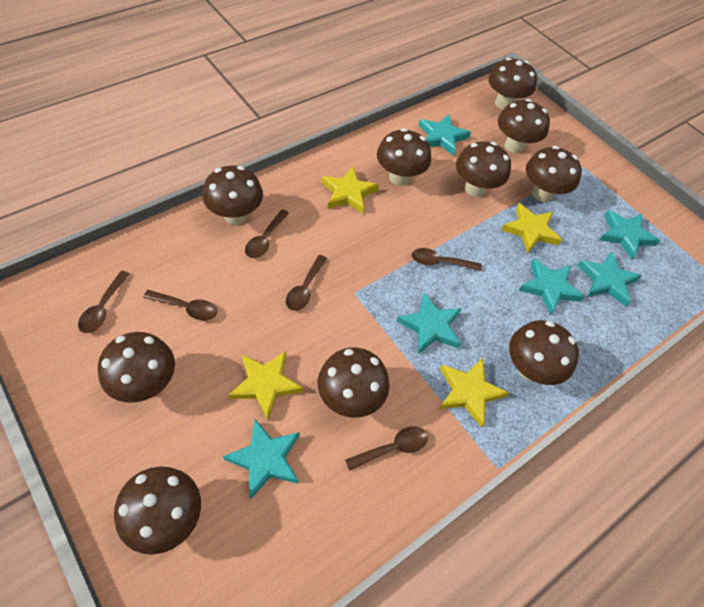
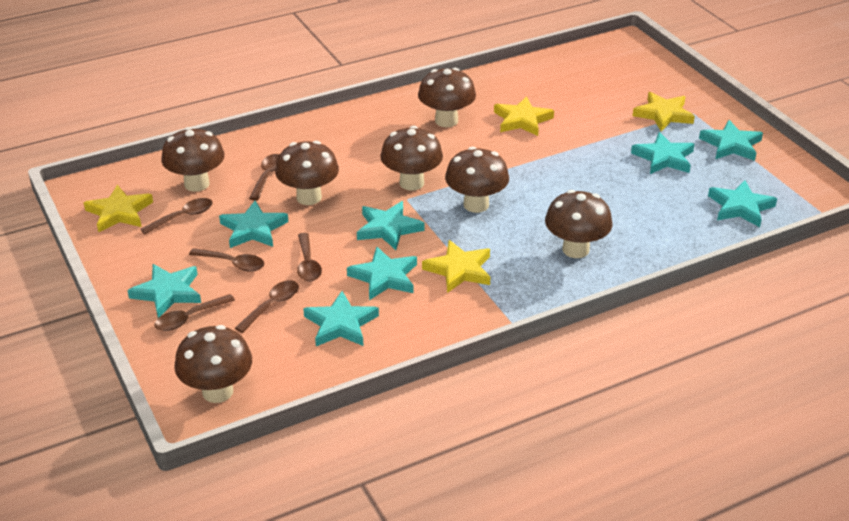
brown mushroom: 10 -> 7
turquoise star: 6 -> 8

